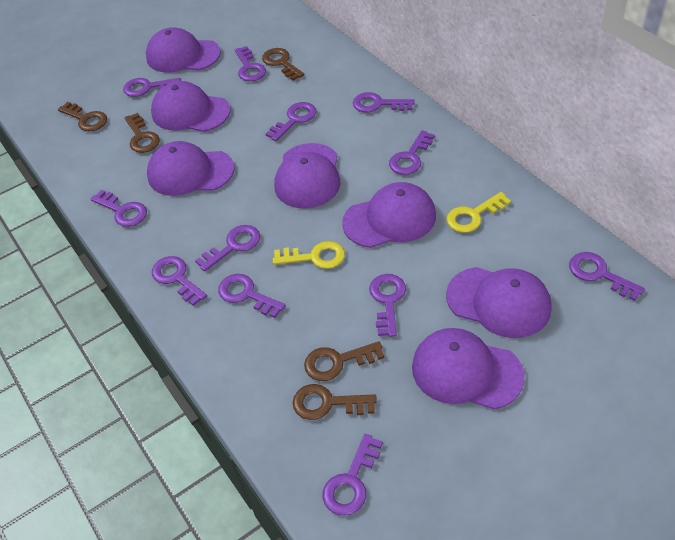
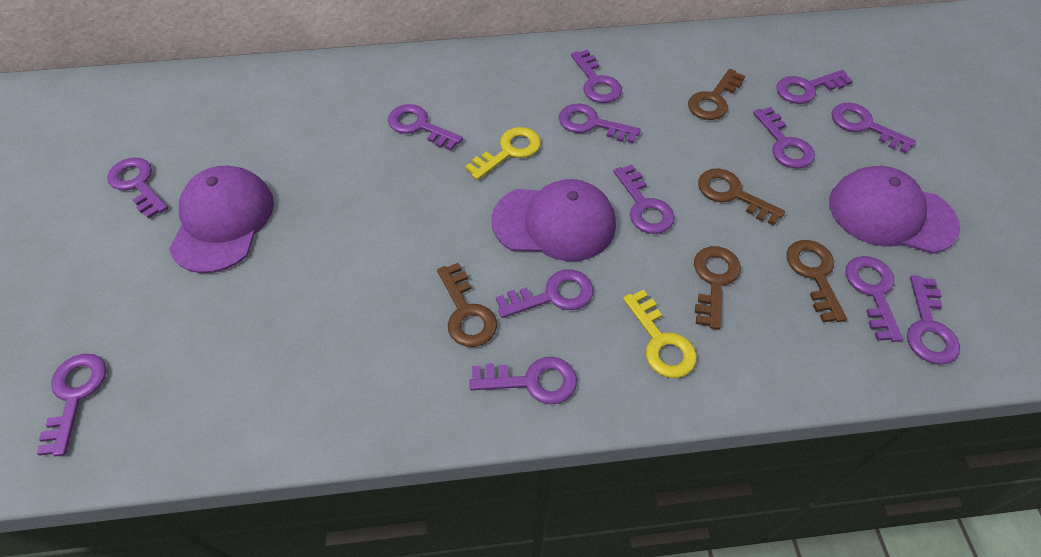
purple cap: 7 -> 3
purple key: 12 -> 13

